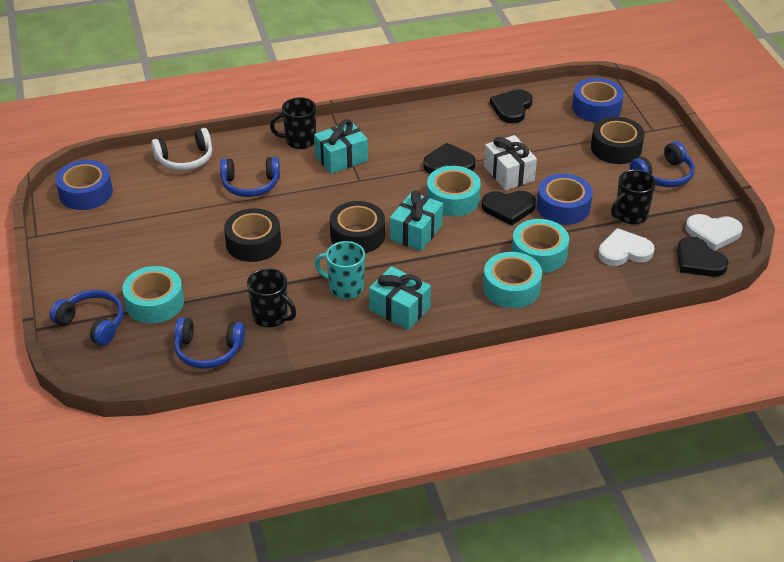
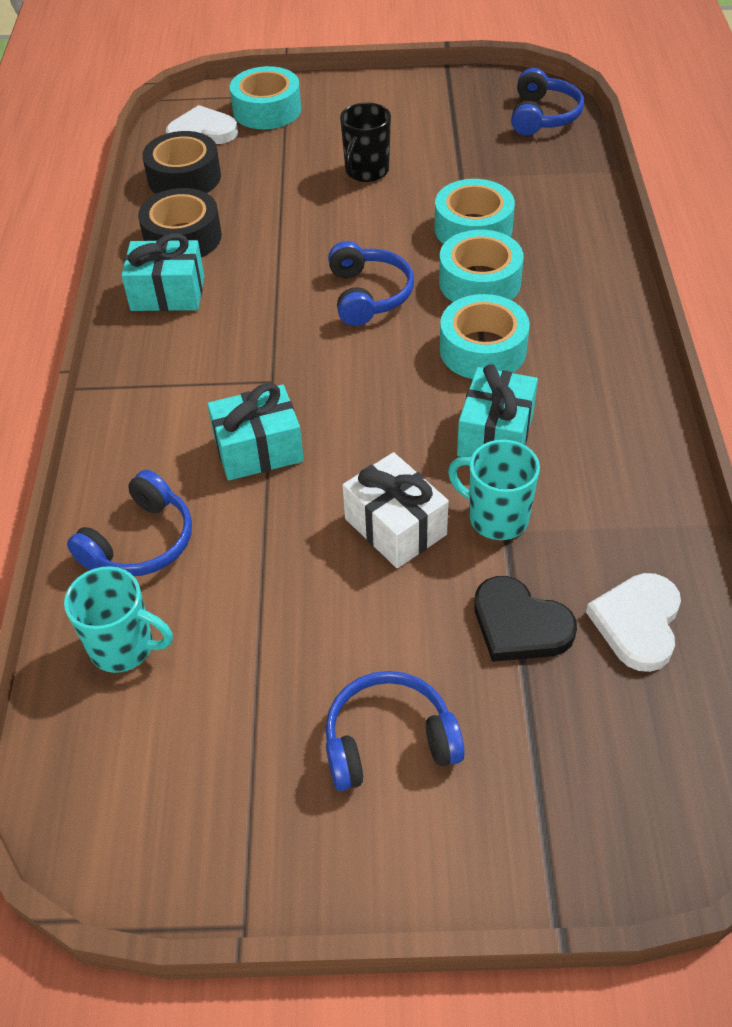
black heart: 4 -> 1
black mug: 3 -> 1
black tape: 3 -> 2
blue tape: 3 -> 0
turquoise mug: 1 -> 2
white headphones: 1 -> 0

